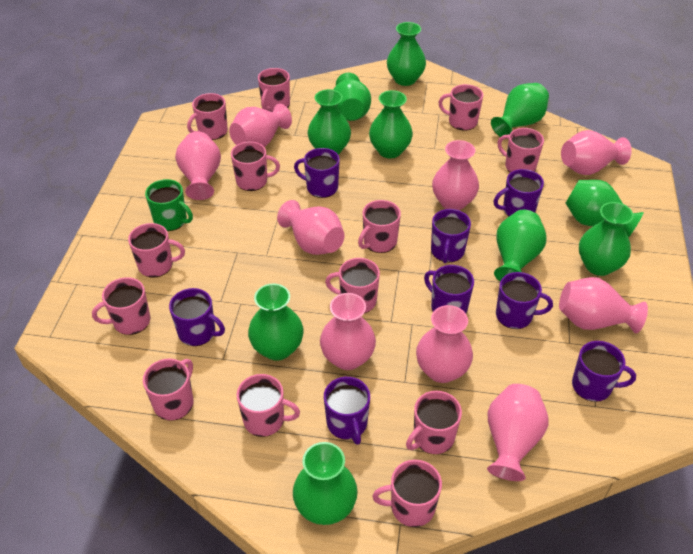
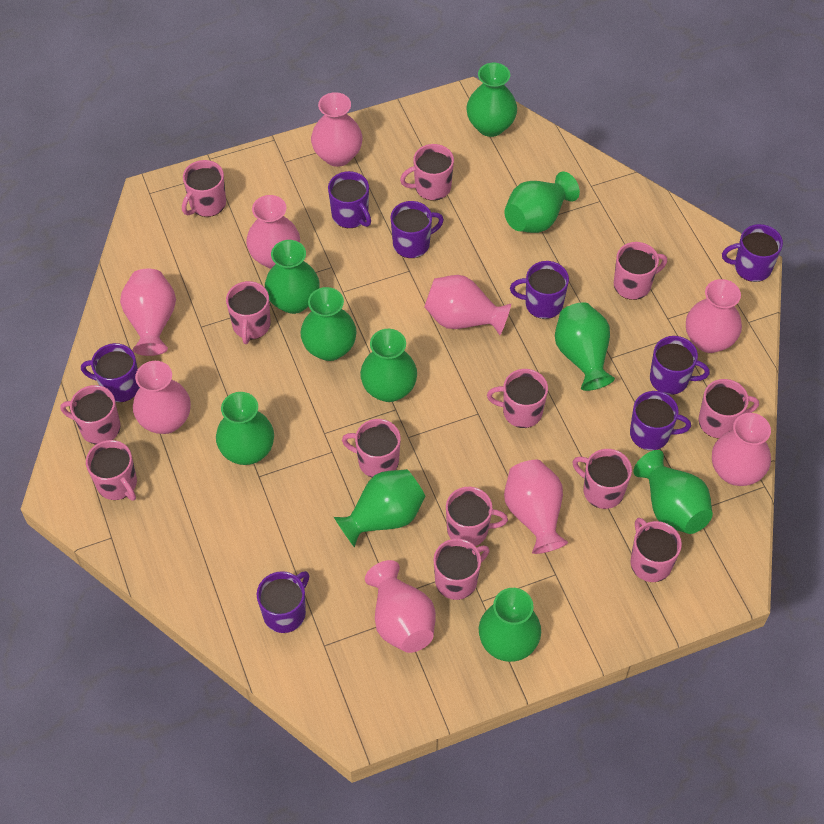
green mug: 1 -> 0

